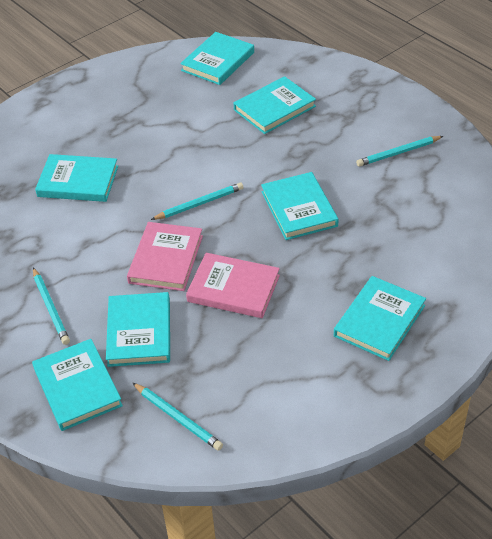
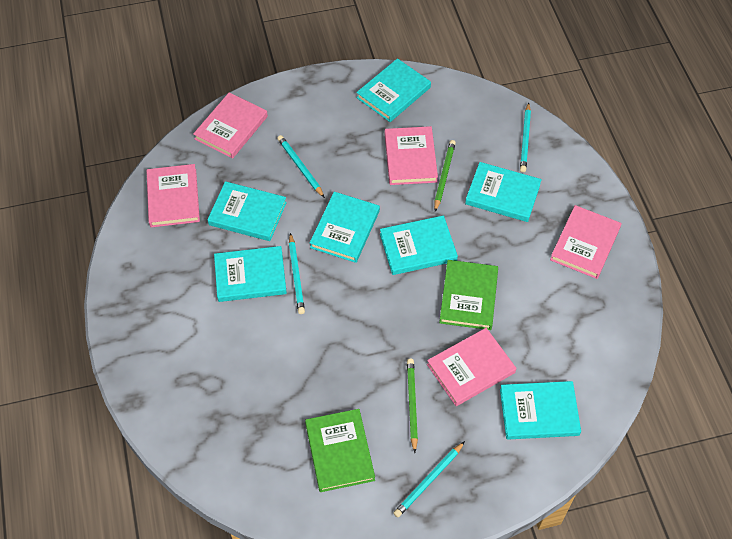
green book: 0 -> 2
green pencil: 0 -> 2
pink book: 2 -> 5

